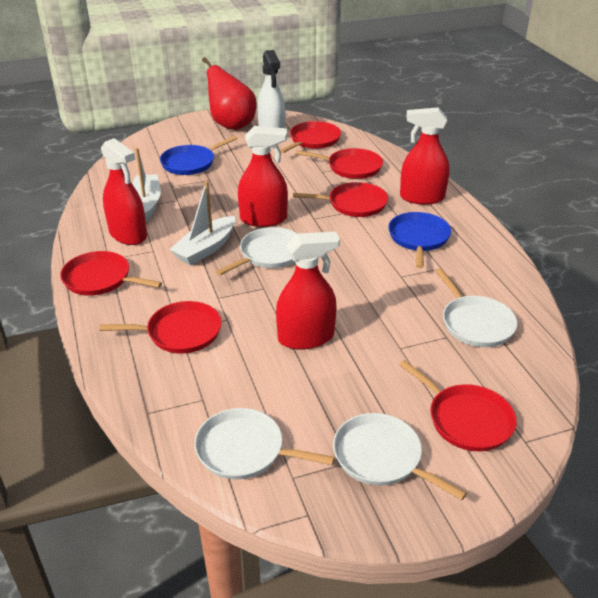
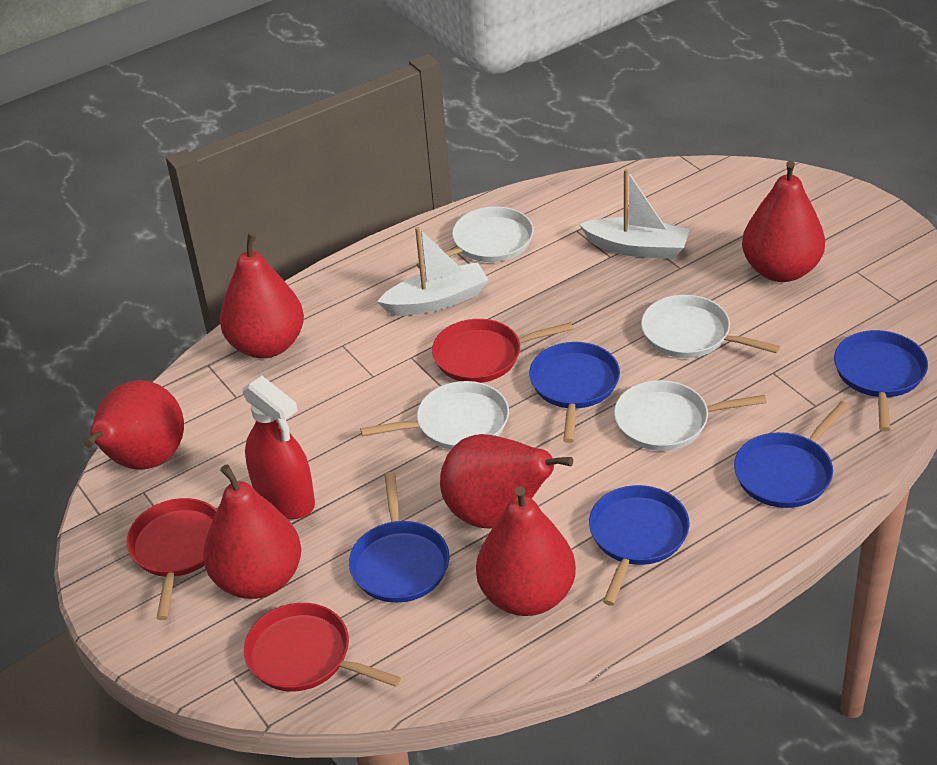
blue pan: 2 -> 5
red pan: 6 -> 3
red pear: 1 -> 6
red spray bottle: 4 -> 1
white spray bottle: 1 -> 0

